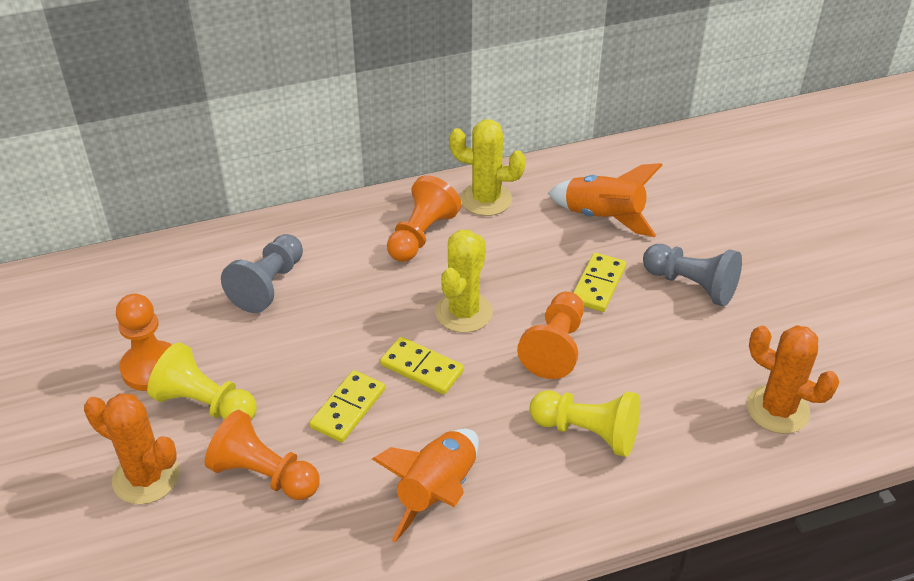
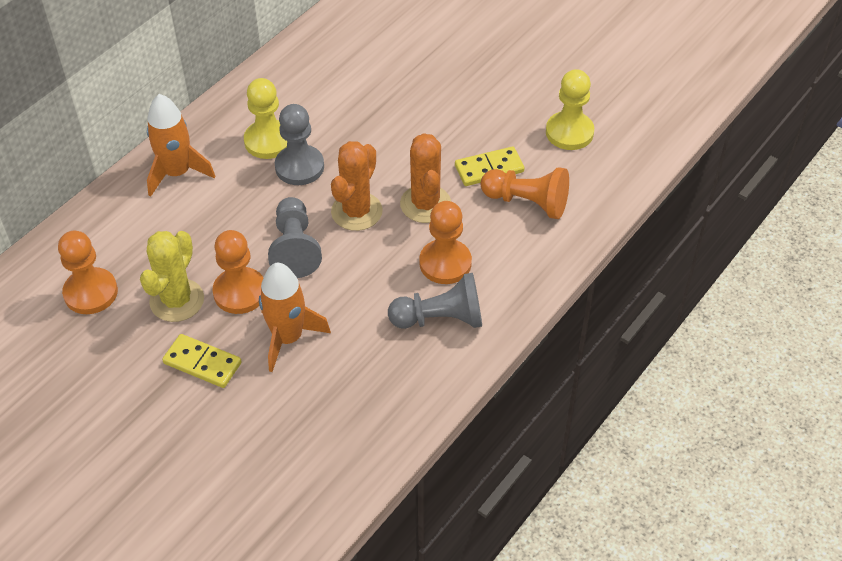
grey pawn: 2 -> 3
yellow cactus: 2 -> 1
yellow domino: 3 -> 2

